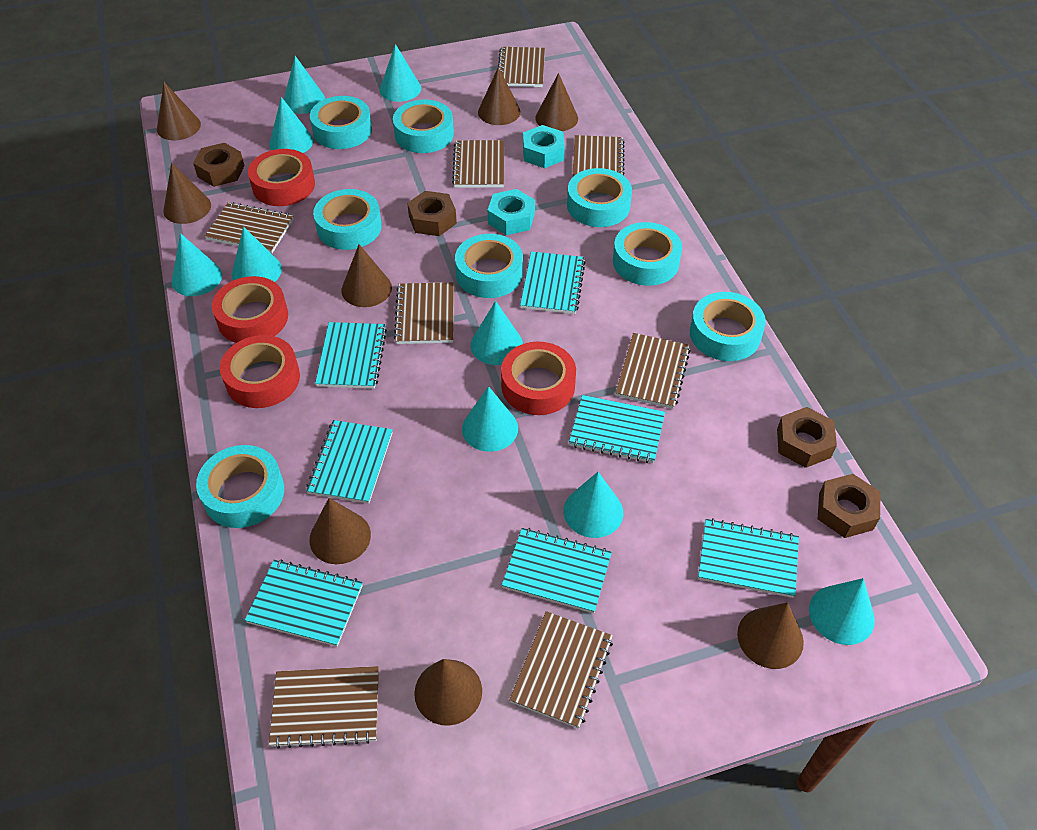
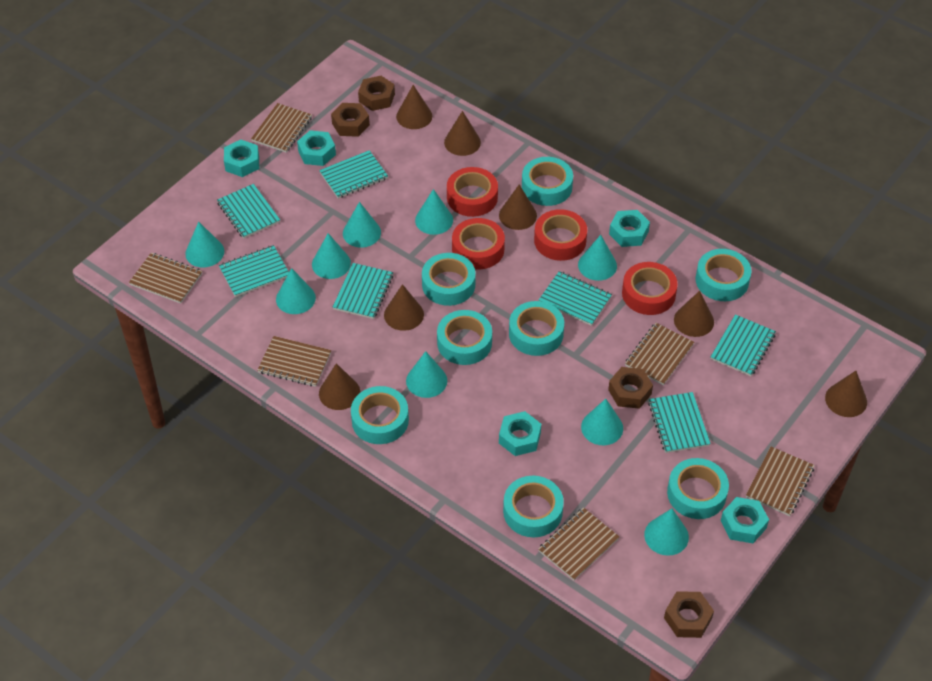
brown cone: 8 -> 7
brown notebook: 8 -> 6
turquoise nut: 2 -> 5

